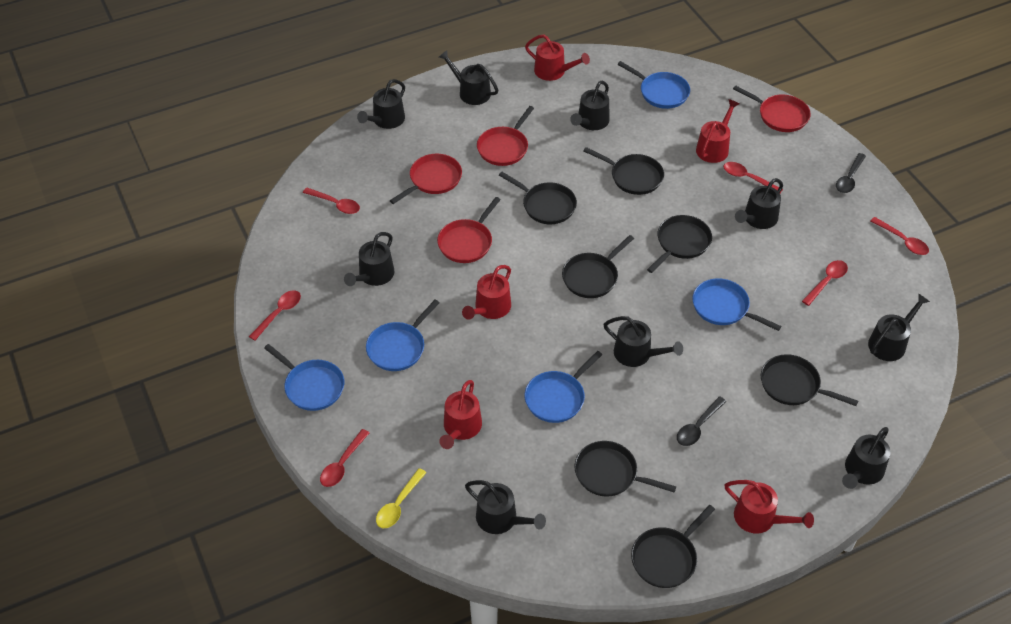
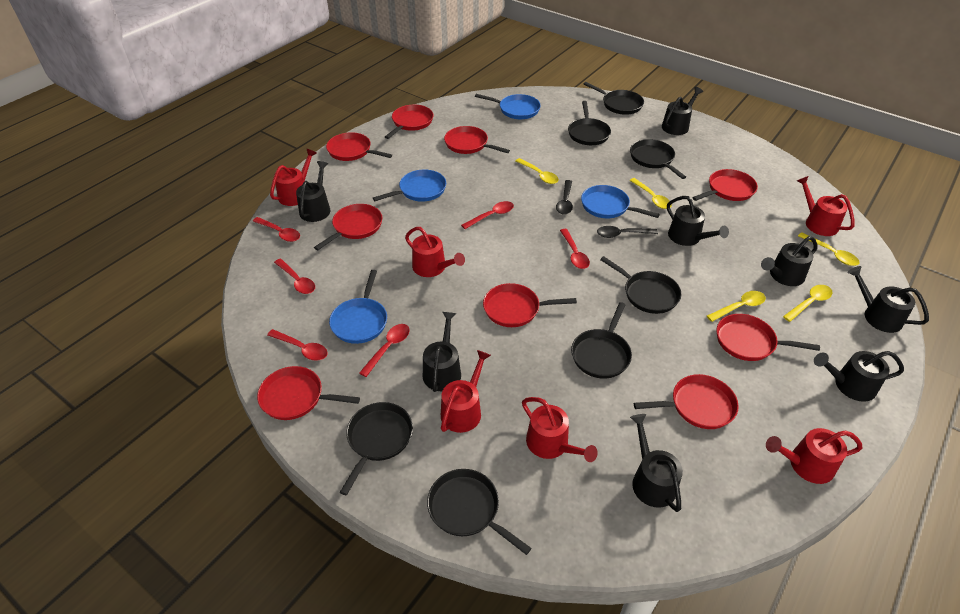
black watering can: 9 -> 8
blue pan: 5 -> 4
red pan: 4 -> 9
red watering can: 5 -> 6
yellow spoon: 1 -> 5

